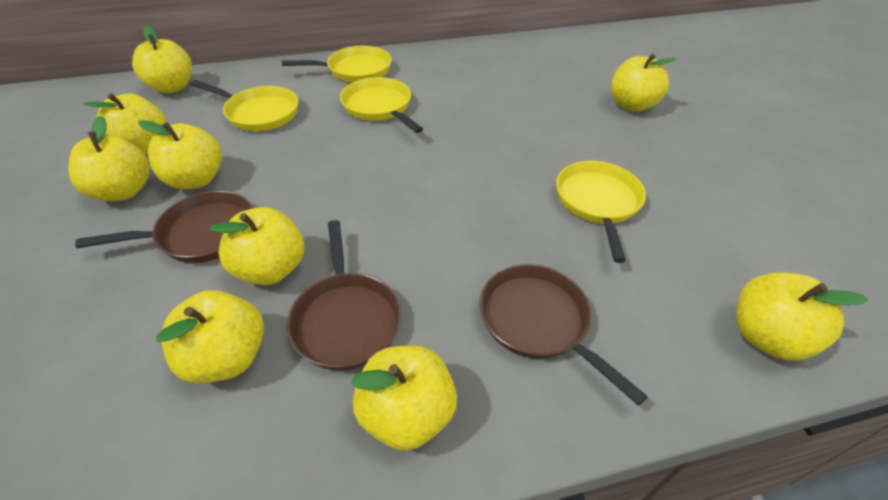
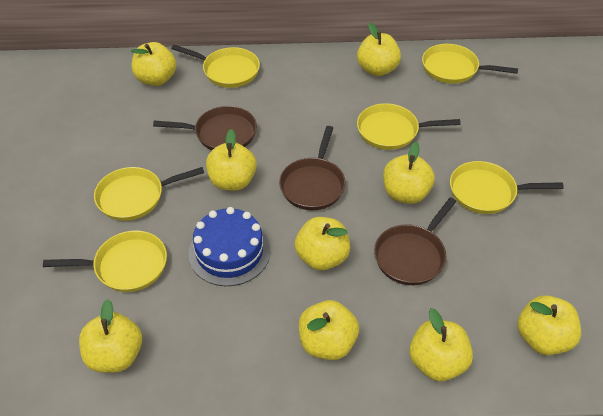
blue cake: 0 -> 1
yellow pan: 4 -> 6

